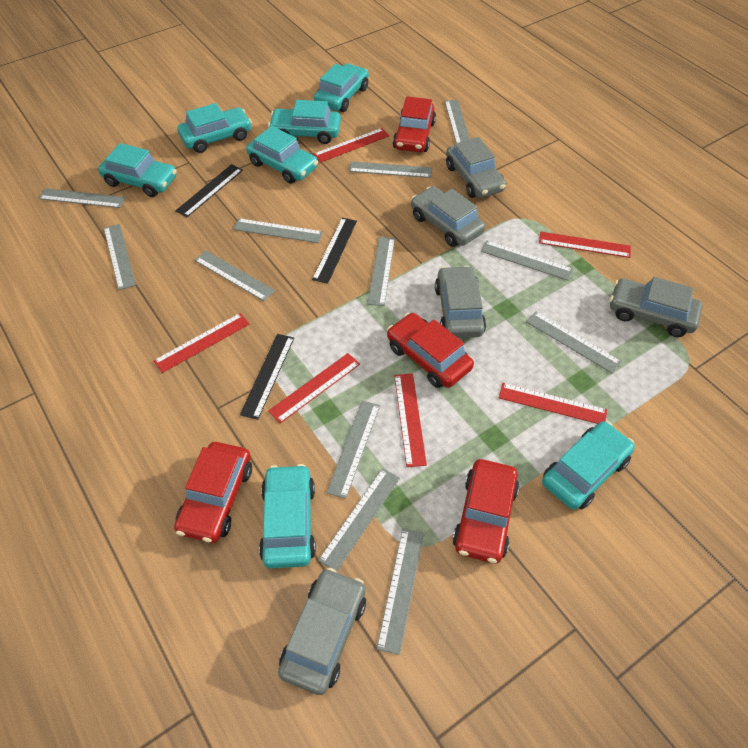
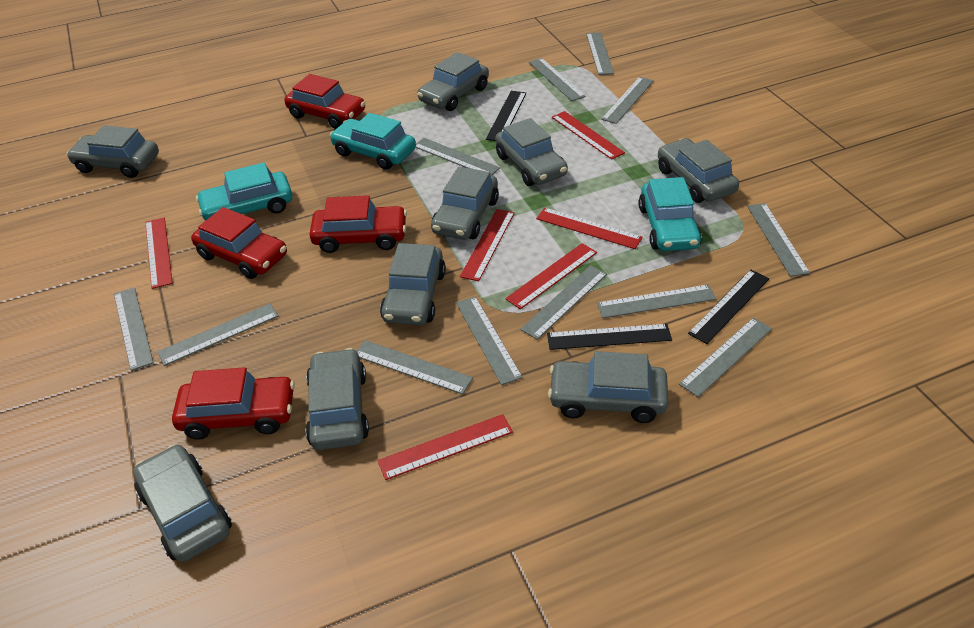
grey car: 5 -> 9
turquoise car: 7 -> 3

